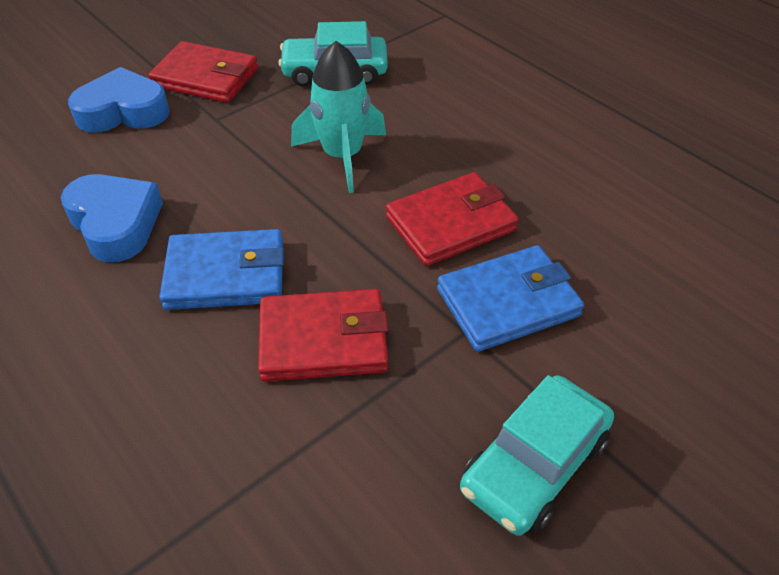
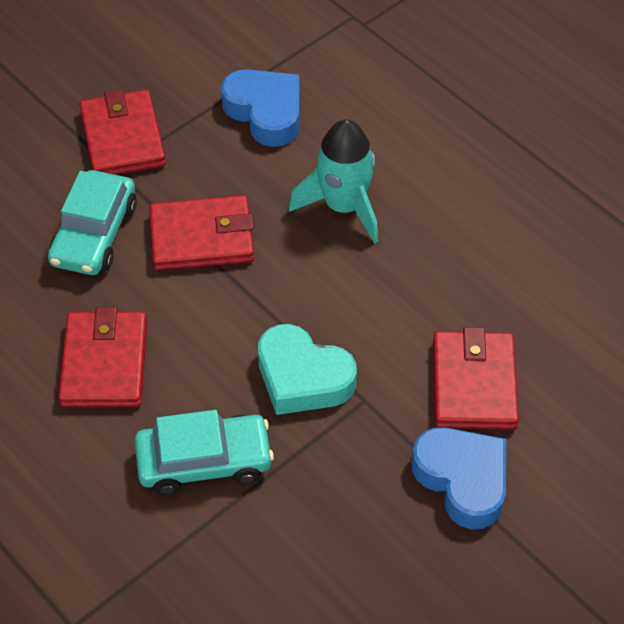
blue wallet: 2 -> 0
red wallet: 3 -> 4
turquoise heart: 0 -> 1

